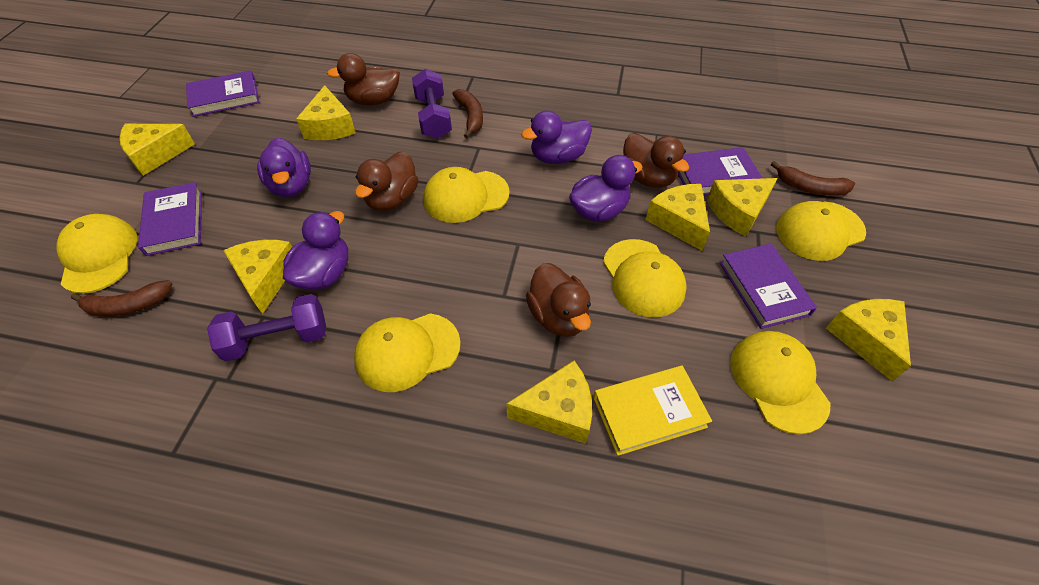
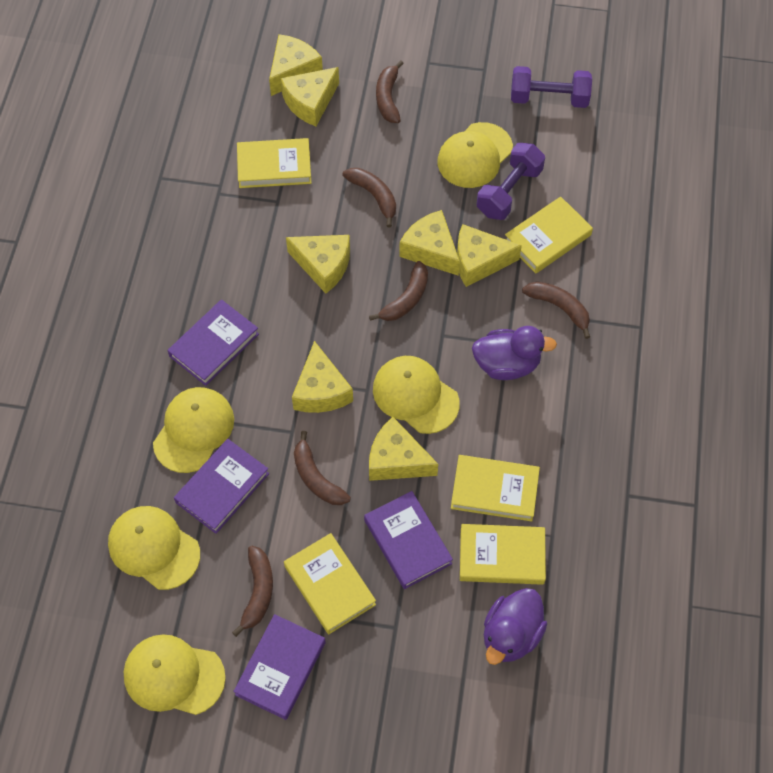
brown banana: 3 -> 6
brown duck: 4 -> 0
purple duck: 4 -> 2
yellow book: 1 -> 5
yellow cap: 6 -> 5

